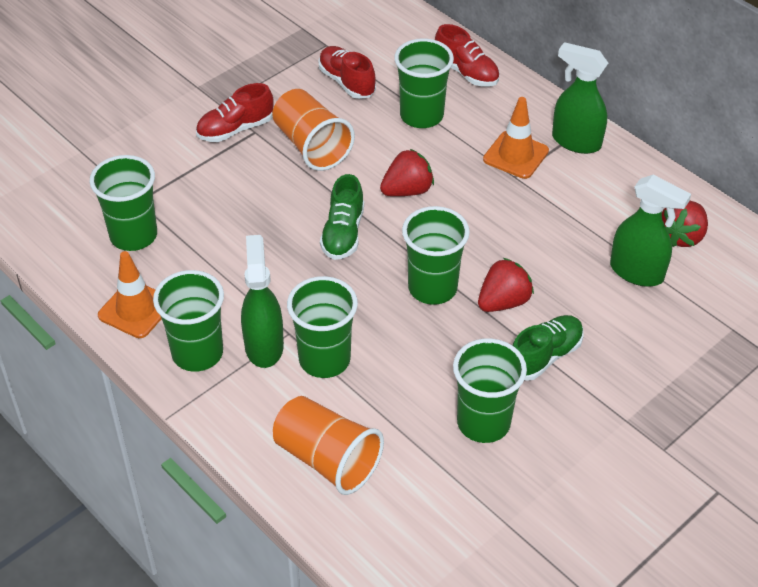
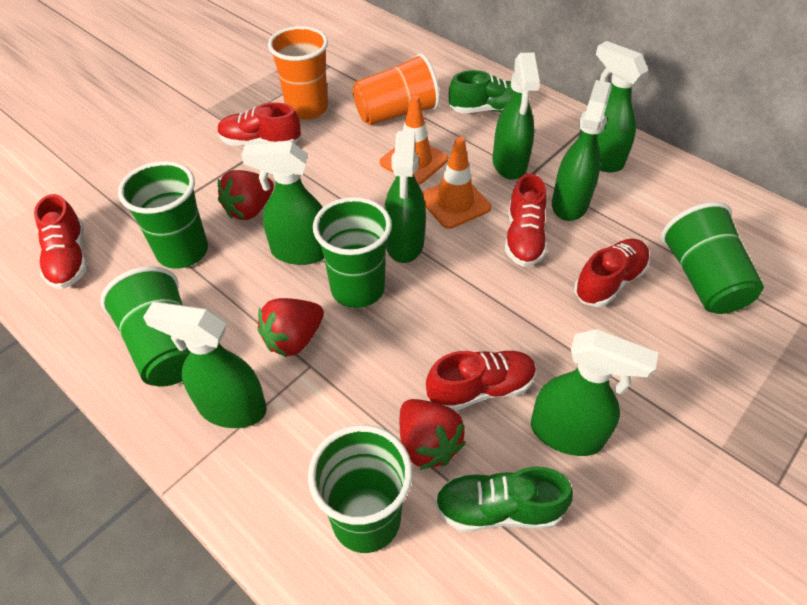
green cup: 6 -> 5
green spray bottle: 3 -> 7
red shoe: 3 -> 5

